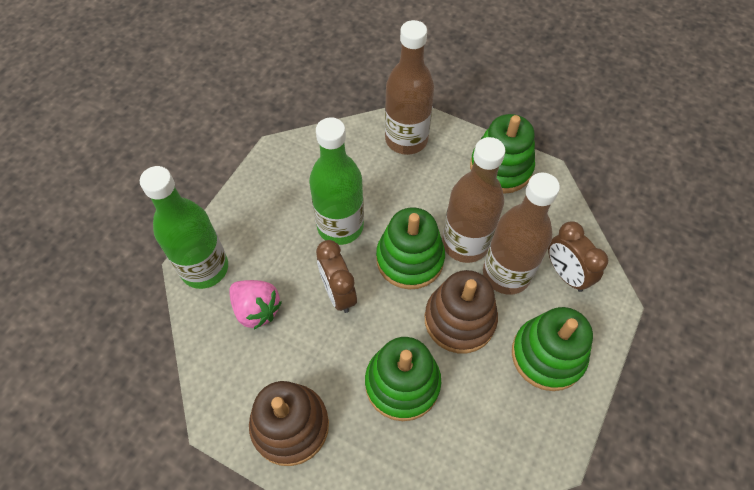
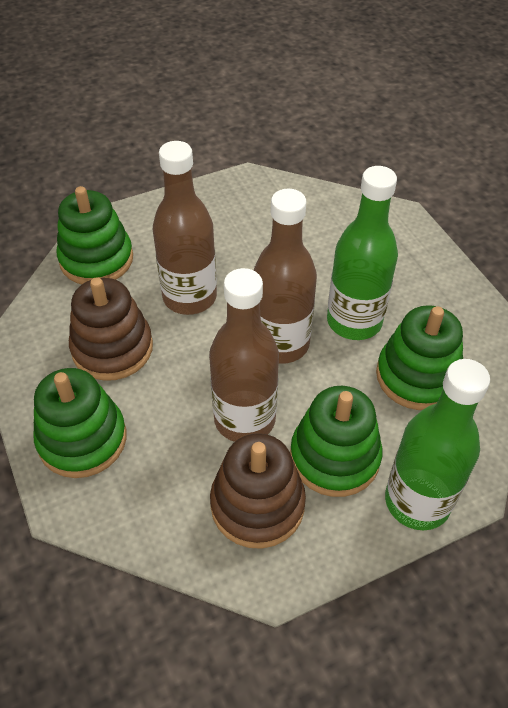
brown clock: 2 -> 0
pink strawberry: 1 -> 0

